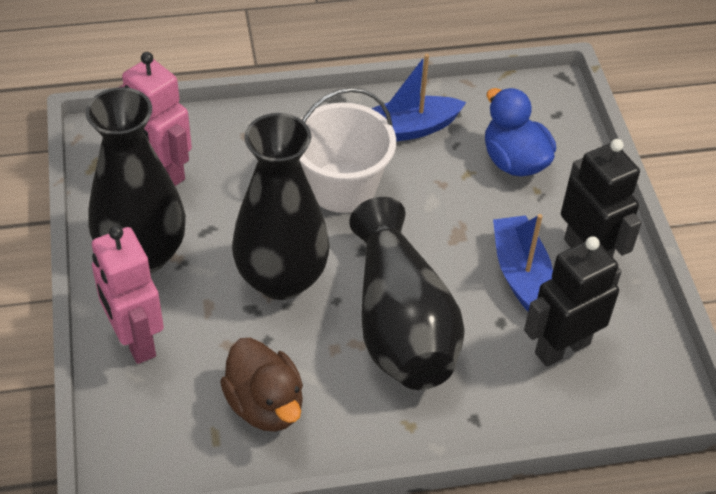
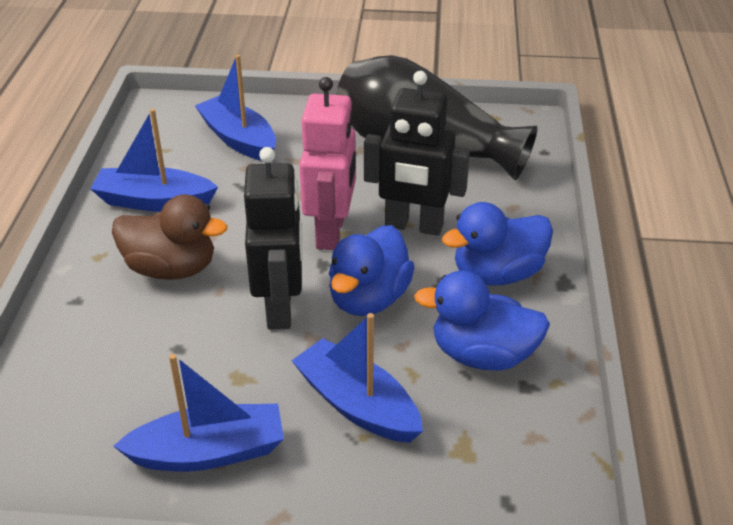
black vase: 3 -> 1
blue boat: 2 -> 4
blue duck: 1 -> 3
pink robot: 2 -> 1
white bucket: 1 -> 0

